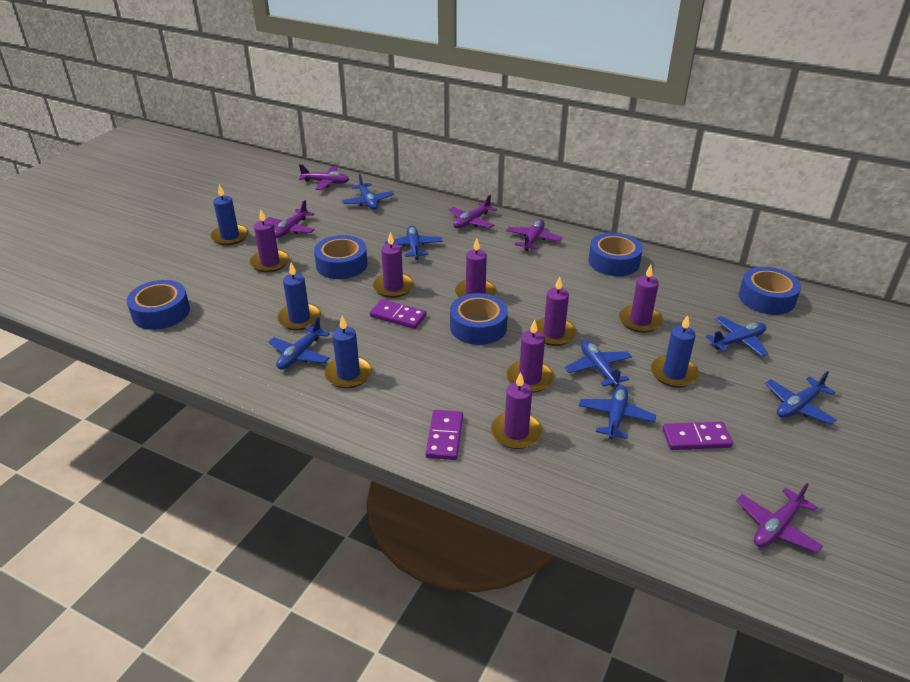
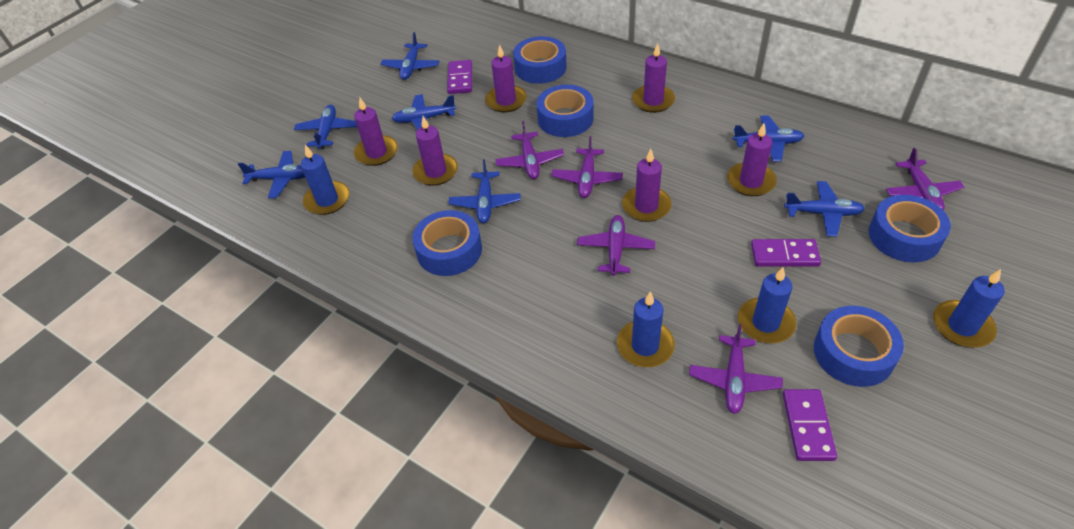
purple candle: 7 -> 6

